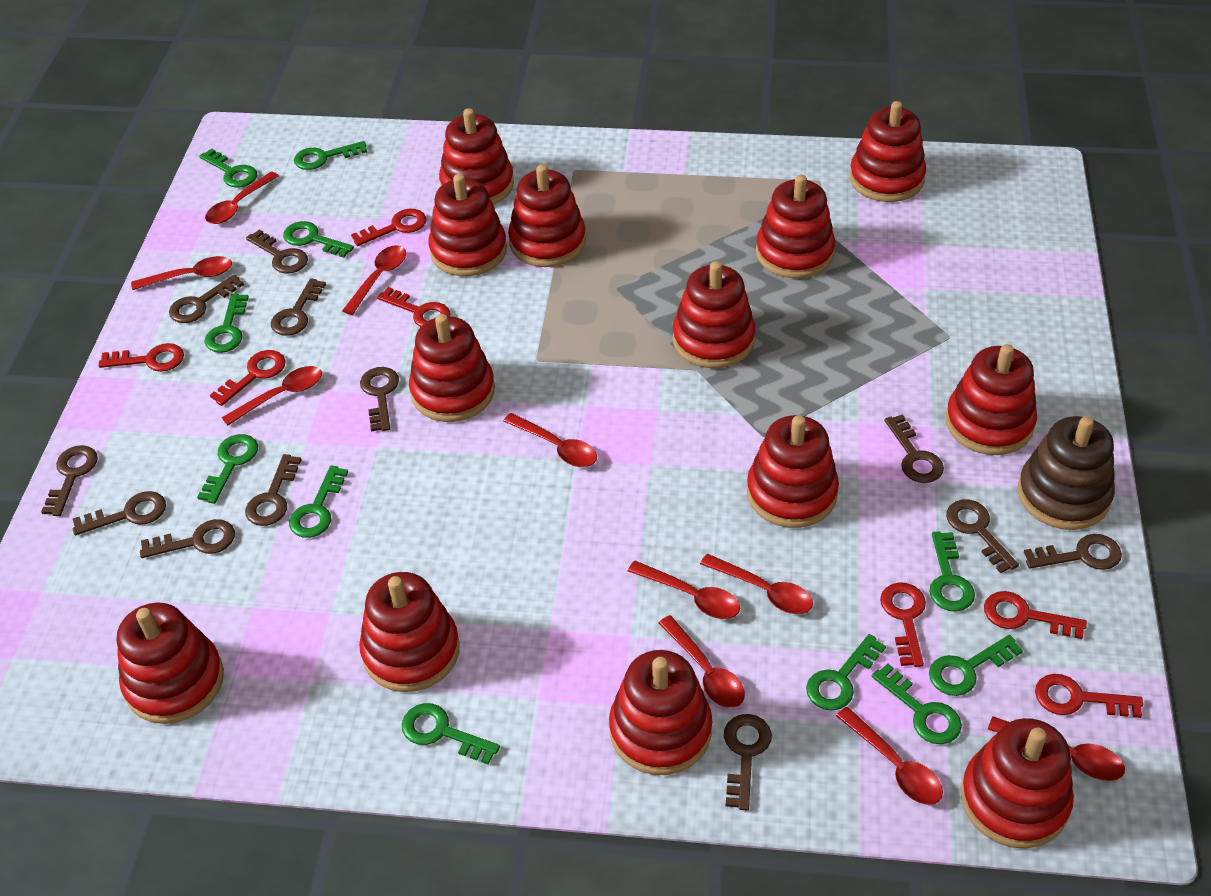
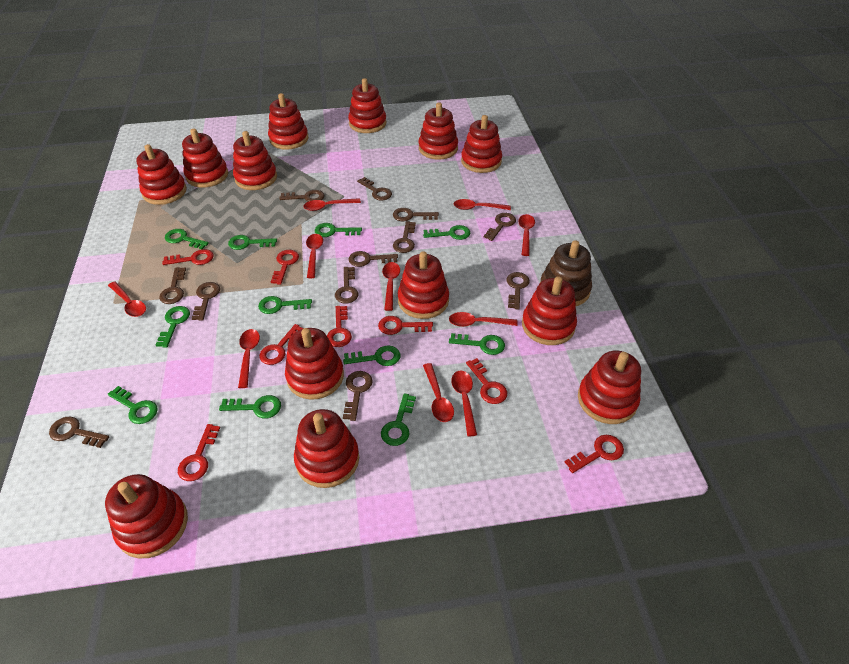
red key: 7 -> 8

